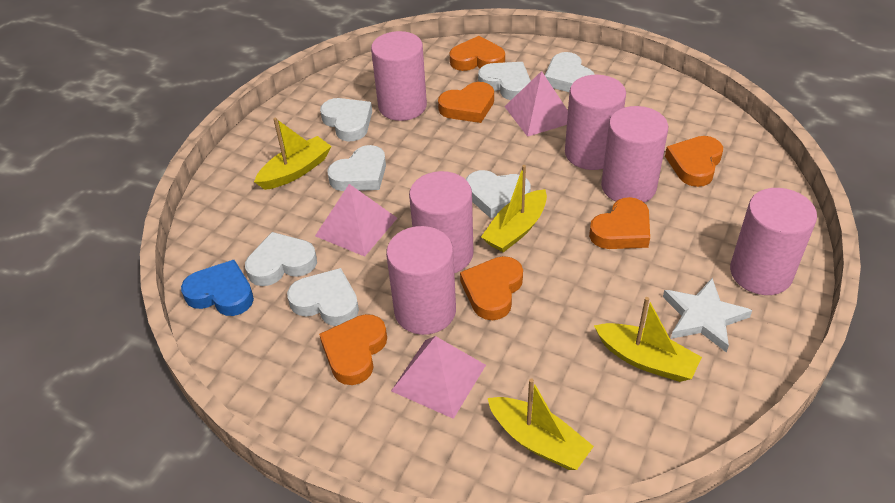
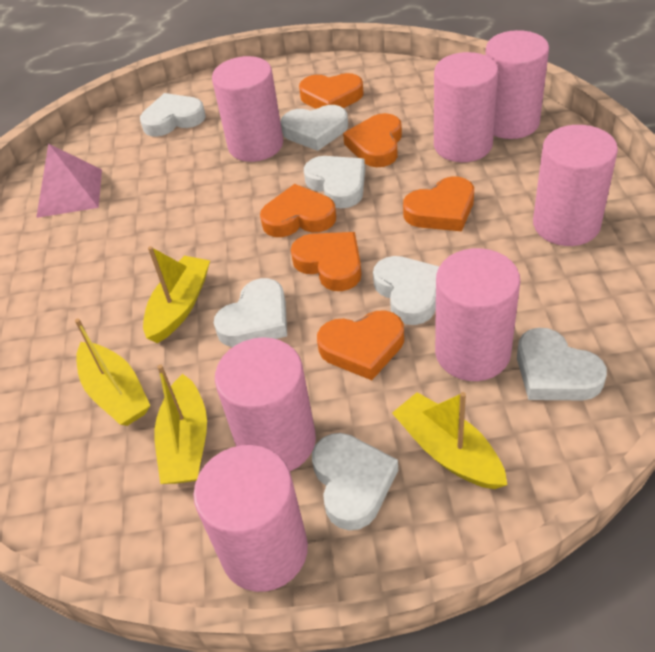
blue heart: 1 -> 0
pink cylinder: 6 -> 7
pink pyramid: 3 -> 1
white star: 1 -> 0

